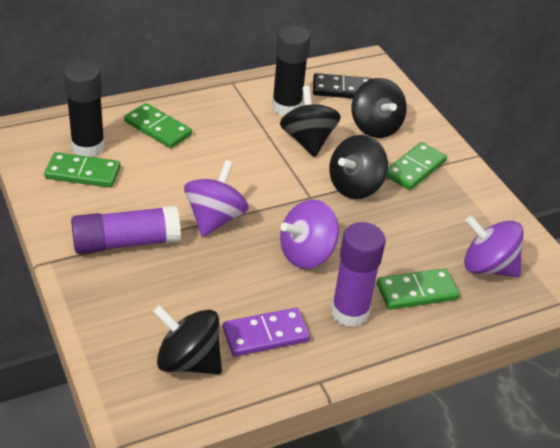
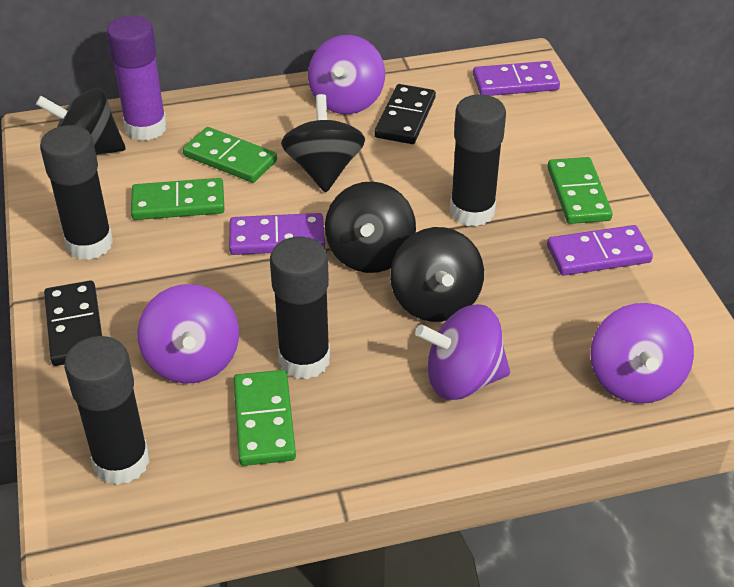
black domino: 1 -> 2
black glue stick: 2 -> 4
purple domino: 1 -> 3
purple glue stick: 2 -> 1
purple spinning top: 3 -> 4

